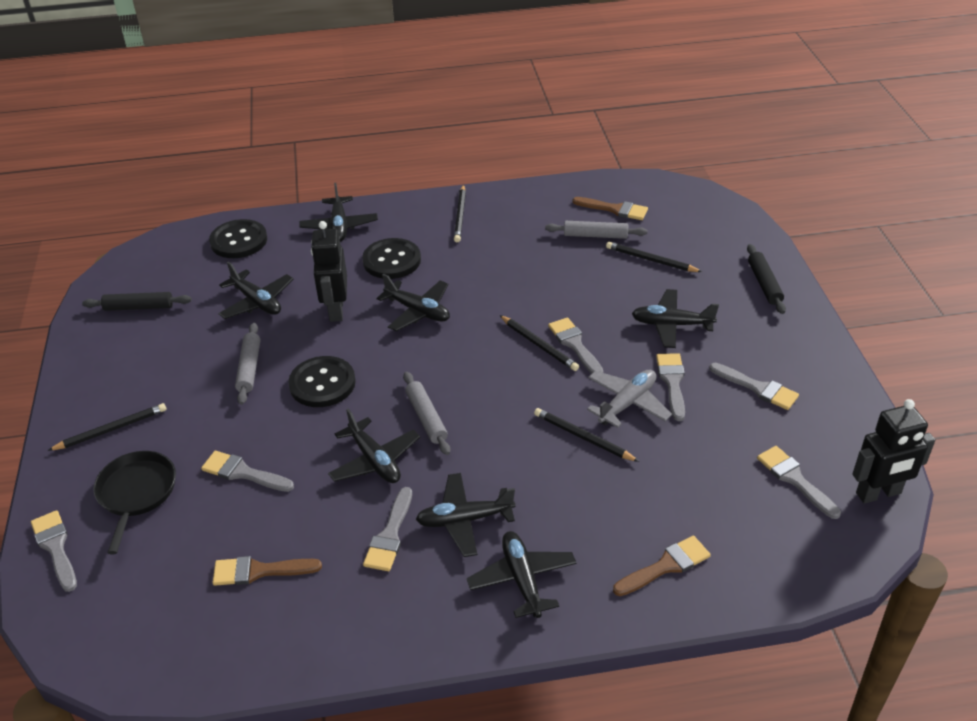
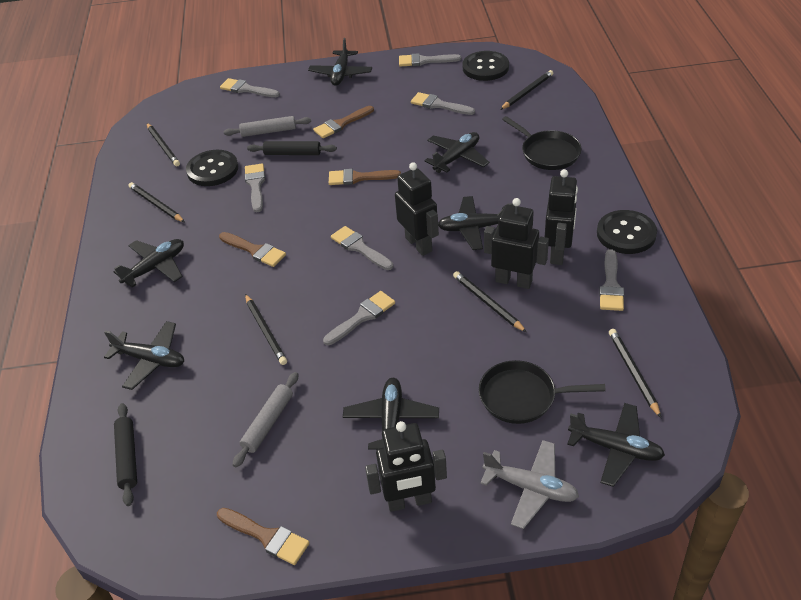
black pan: 1 -> 2
black pencil: 5 -> 6
black robot: 2 -> 4
brown brush: 3 -> 4
grey rolling pin: 3 -> 2

